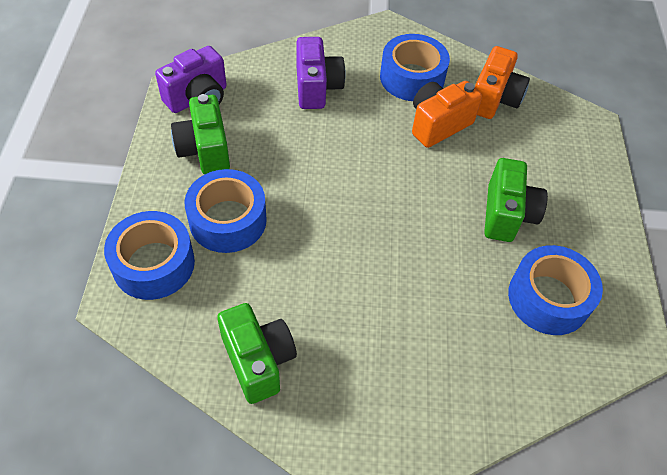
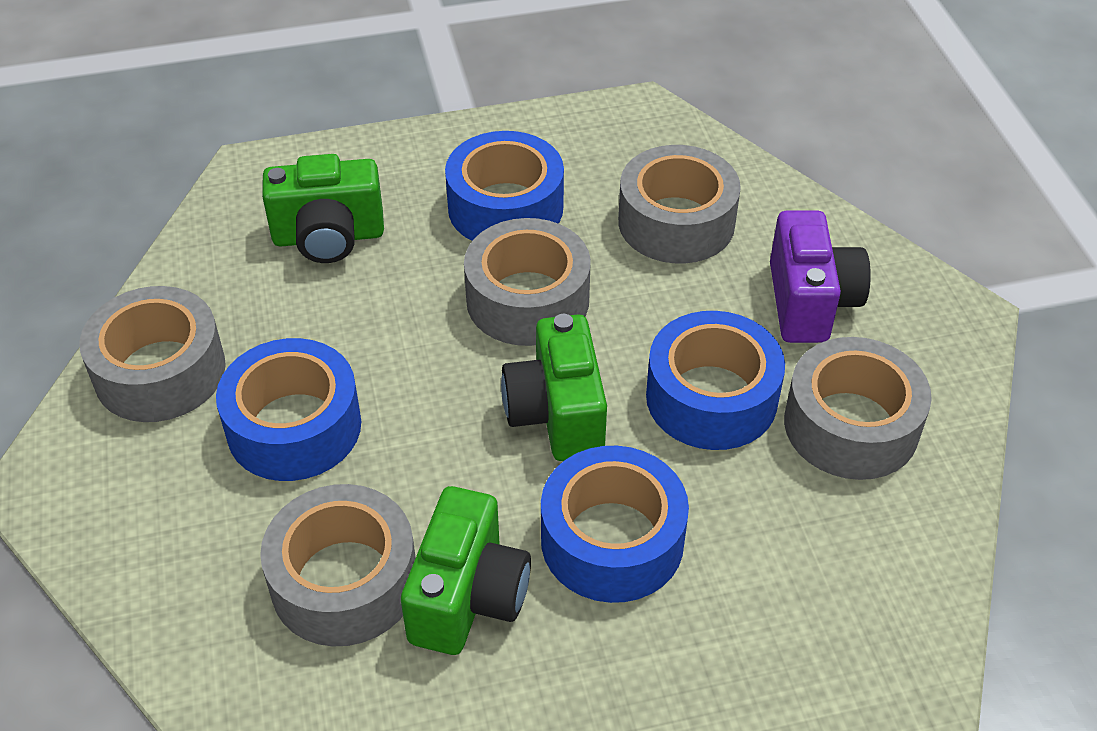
grey tape: 0 -> 5
orange camera: 2 -> 0
purple camera: 2 -> 1

